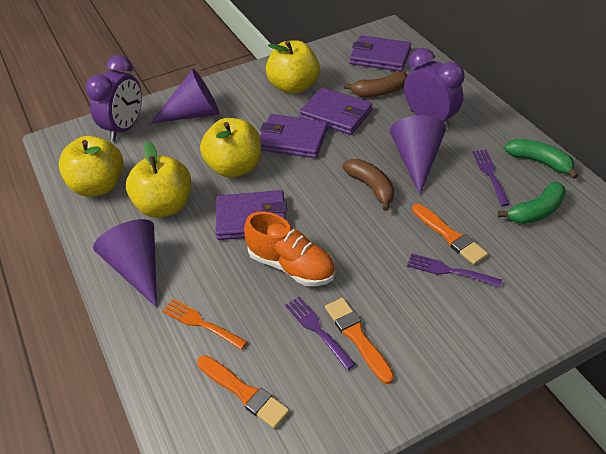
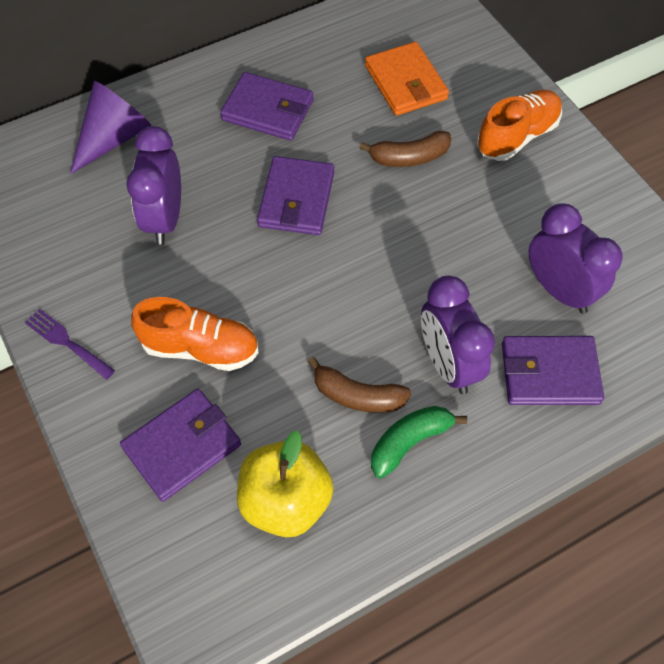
green banana: 2 -> 1
orange brush: 3 -> 0
orange fork: 1 -> 0
orange shoe: 1 -> 2
orange wallet: 0 -> 1
purple clock: 2 -> 3
purple cone: 3 -> 1
purple fork: 3 -> 1
yellow apple: 4 -> 1

